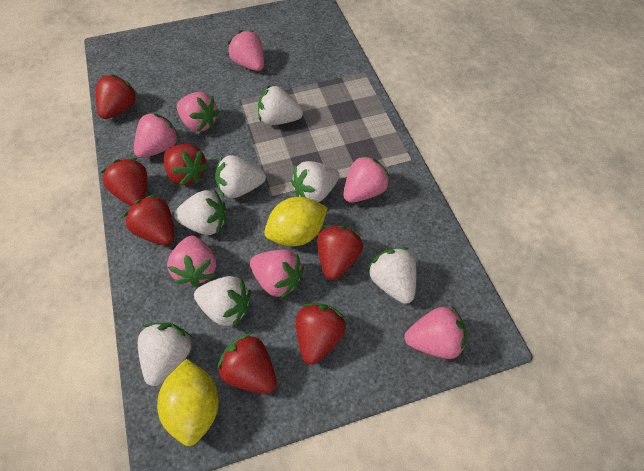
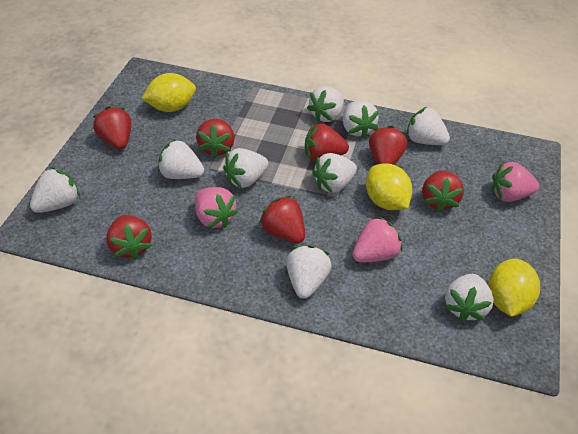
pink strawberry: 7 -> 3
white strawberry: 7 -> 9
yellow lemon: 2 -> 3

